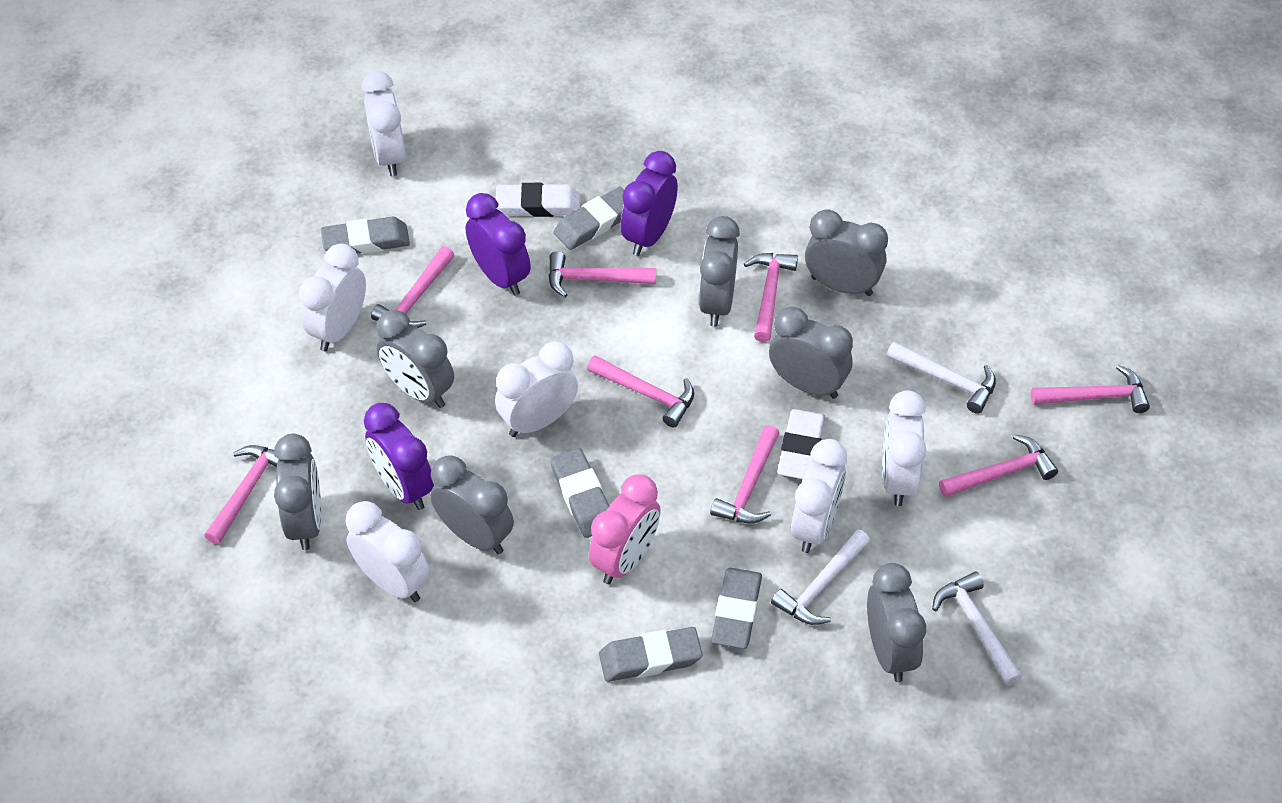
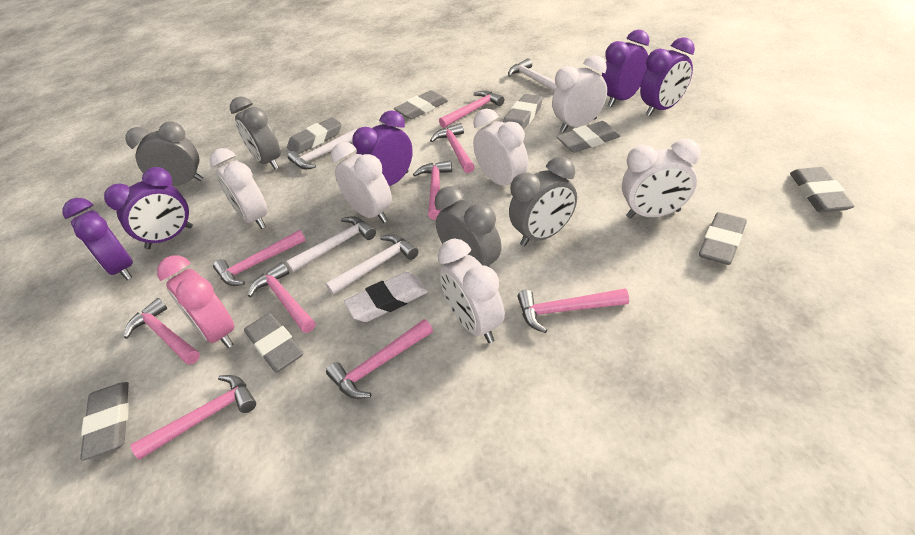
grey clock: 7 -> 4
grey eraser: 5 -> 8
pink hammer: 8 -> 9
purple clock: 3 -> 5
white eraser: 2 -> 1
white hammer: 3 -> 4

